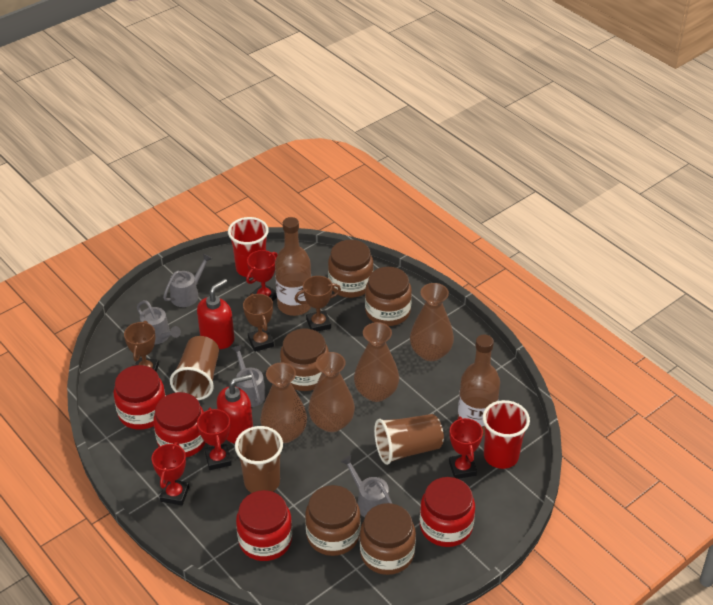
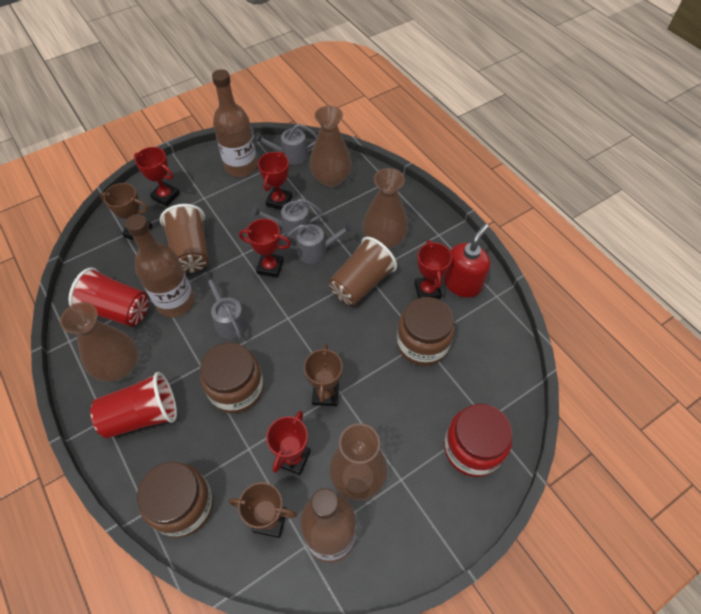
brown bottle: 2 -> 3
brown cup: 3 -> 2
brown jar: 5 -> 3
red jar: 4 -> 1
red soap dispenser: 2 -> 1
red trophy: 4 -> 5

